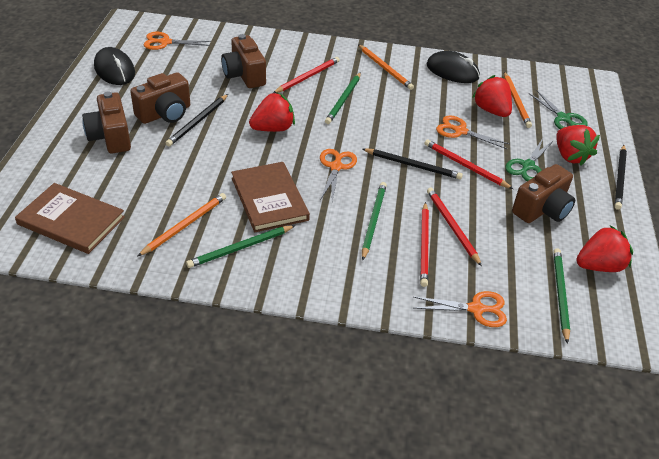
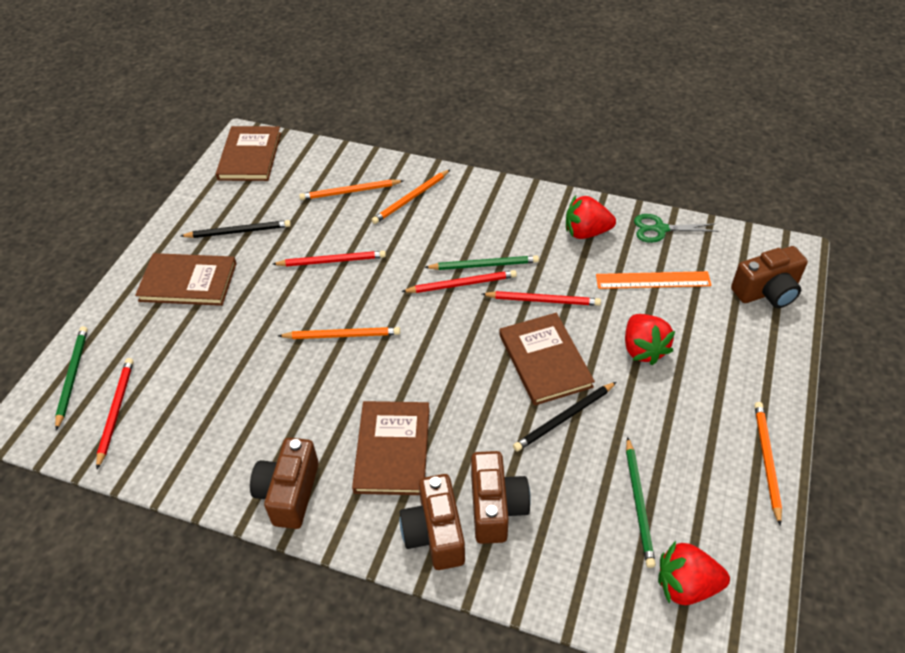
black mouse: 2 -> 0
black pencil: 3 -> 2
brown book: 2 -> 4
green pencil: 4 -> 3
green scissors: 2 -> 1
orange pencil: 3 -> 4
orange ruler: 0 -> 1
orange scissors: 4 -> 0
red strawberry: 4 -> 3

